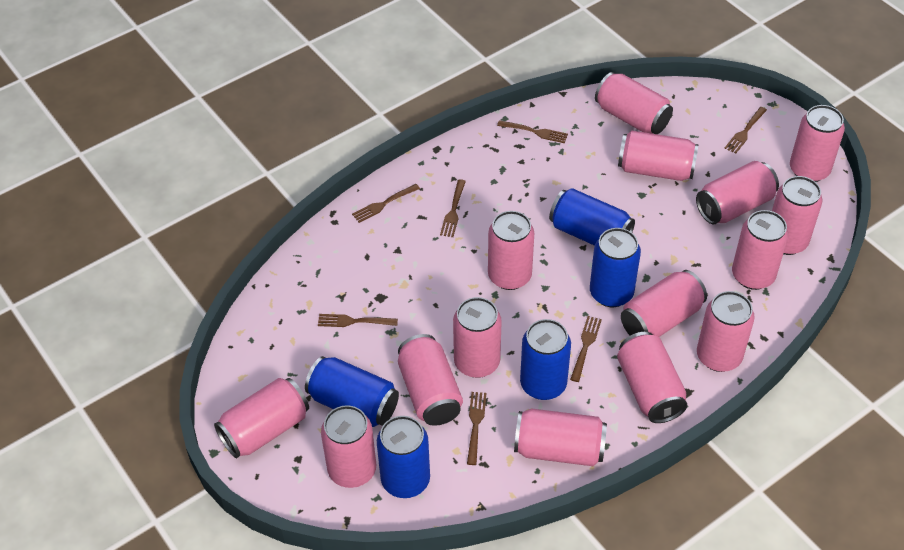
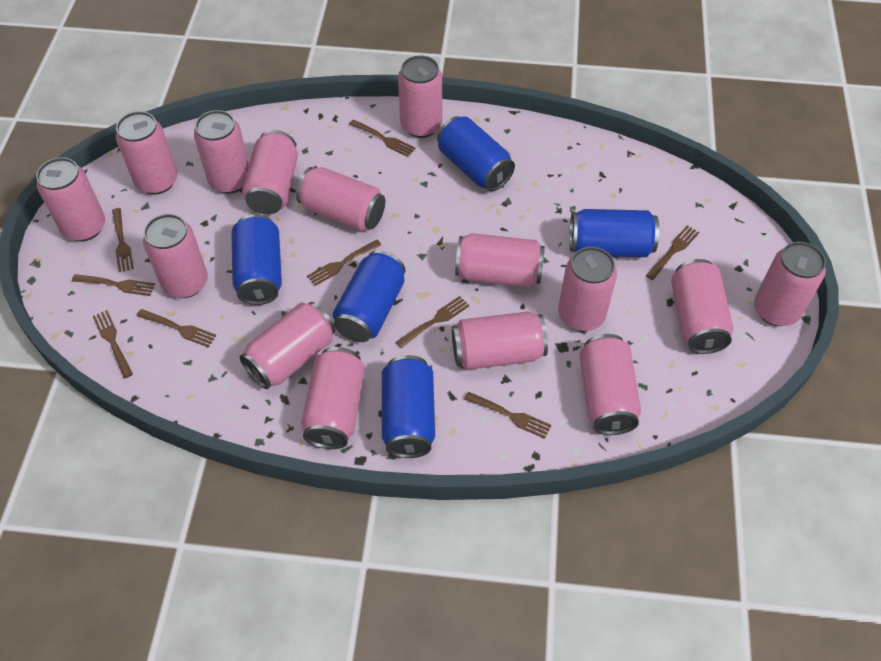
brown fork: 7 -> 9

